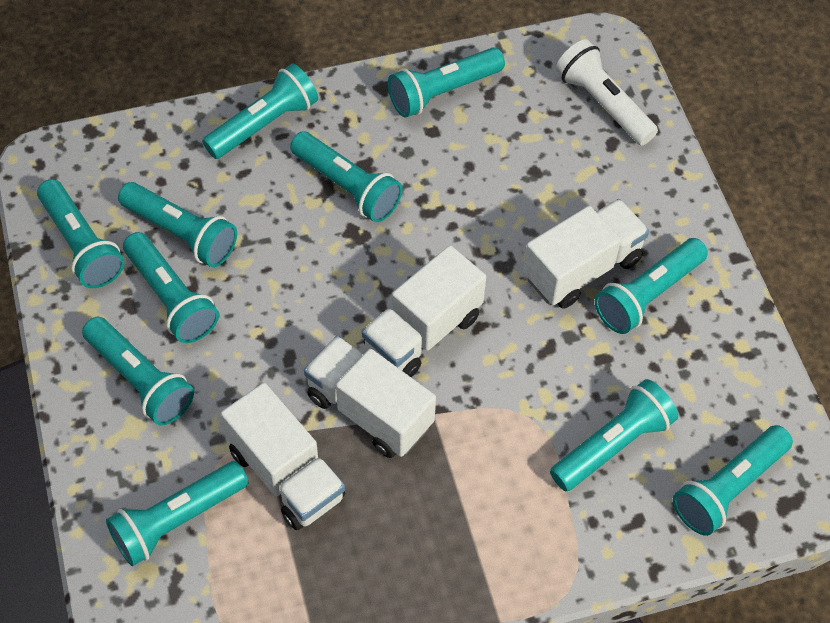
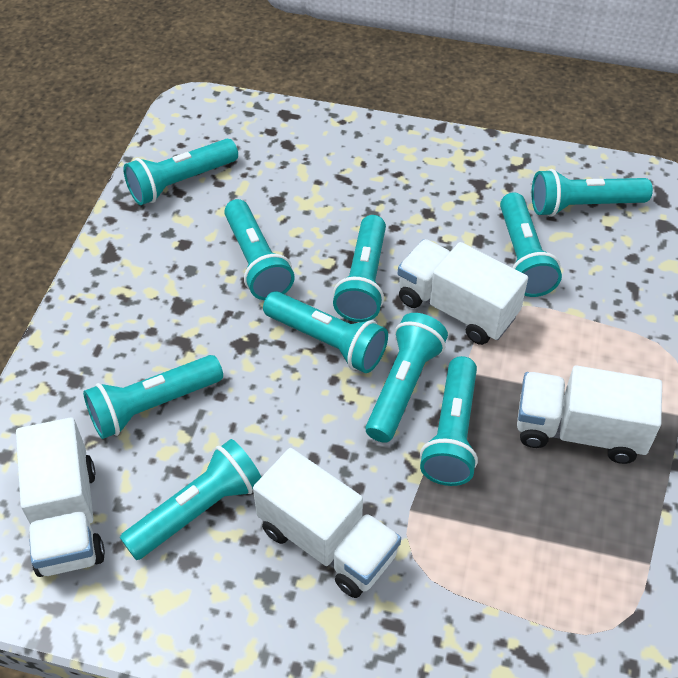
turquoise flashlight: 11 -> 10
white flashlight: 1 -> 0

